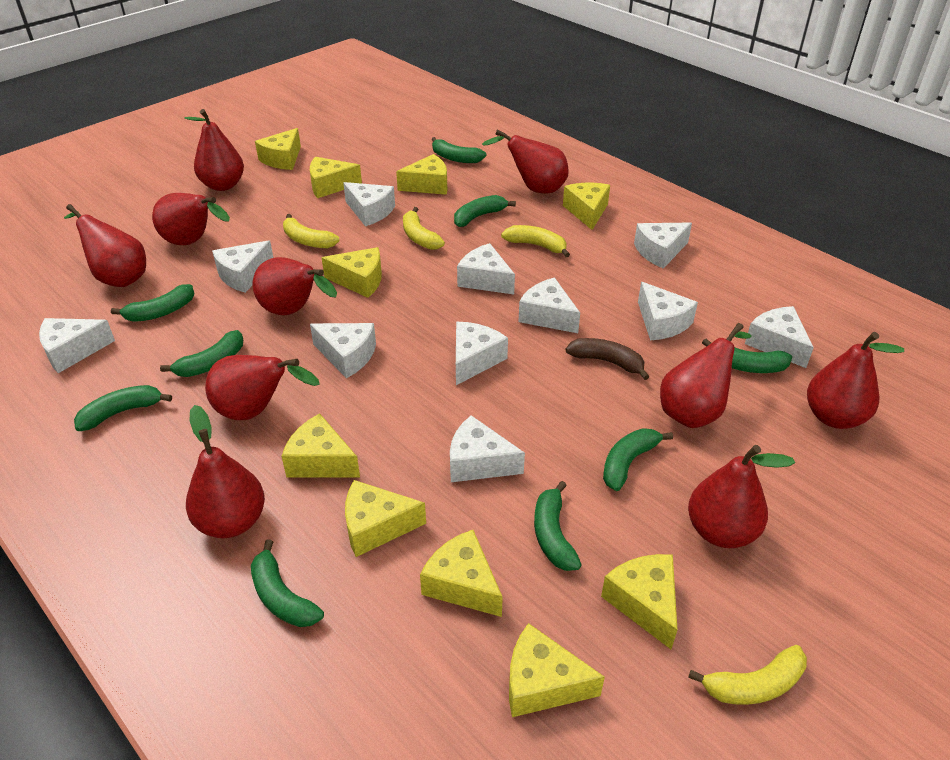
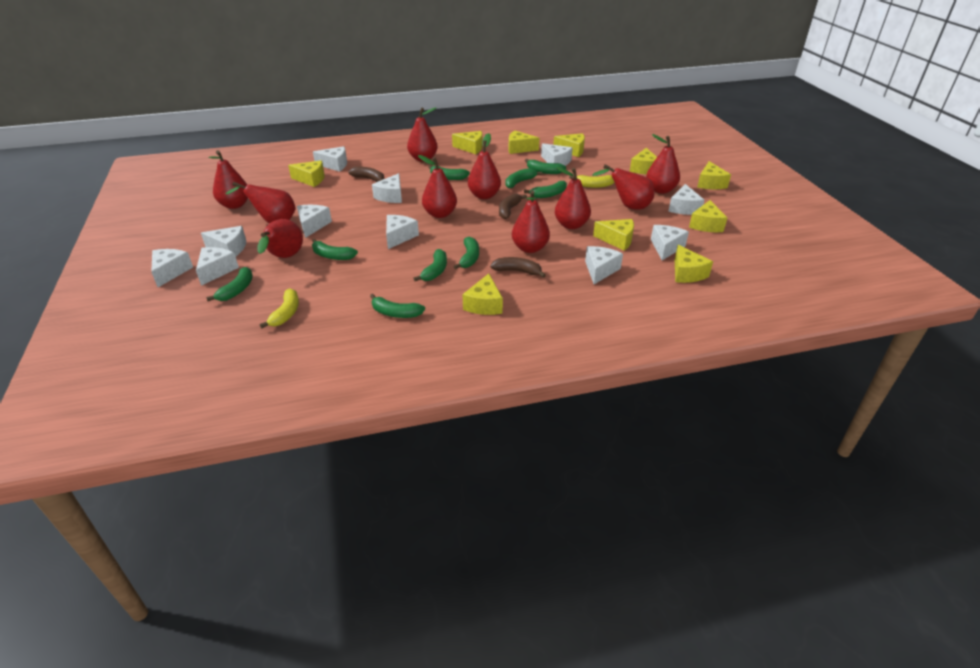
brown banana: 1 -> 3
yellow banana: 4 -> 2

